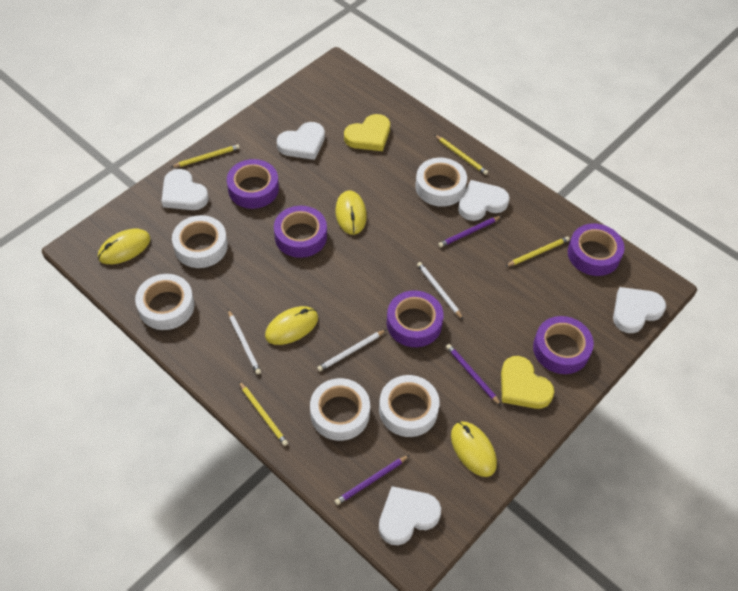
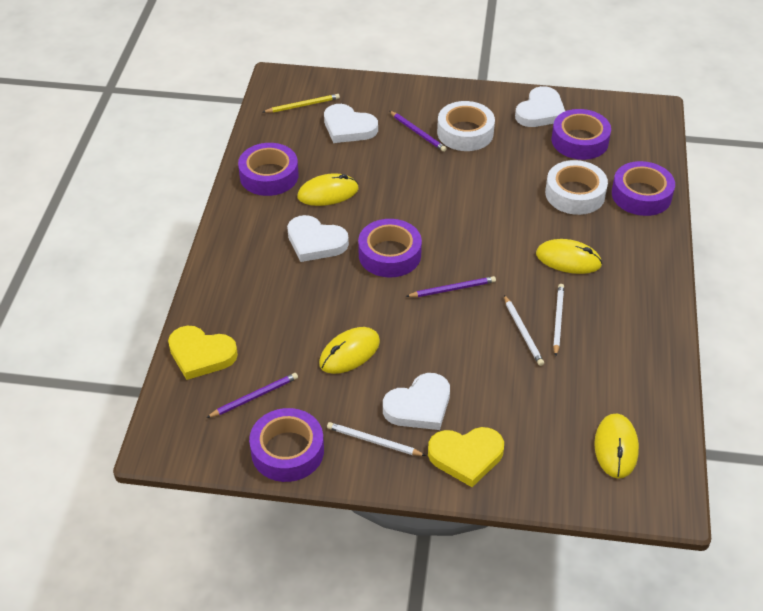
white heart: 5 -> 4
white tape: 5 -> 2
yellow pencil: 4 -> 1

